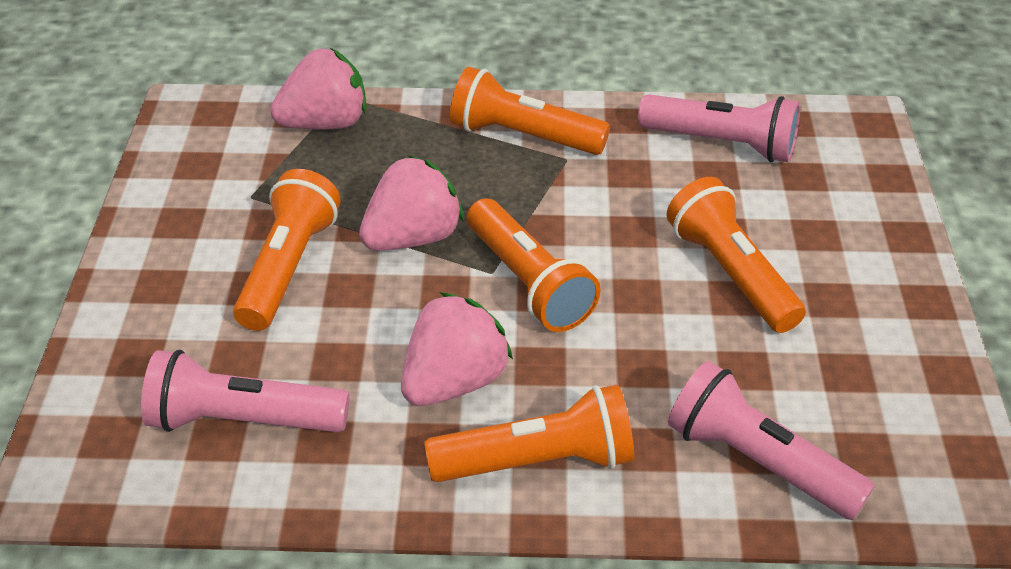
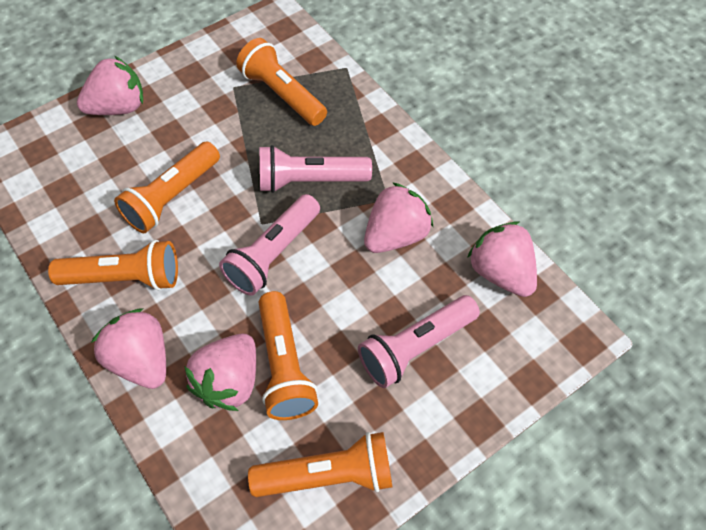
pink strawberry: 3 -> 5

